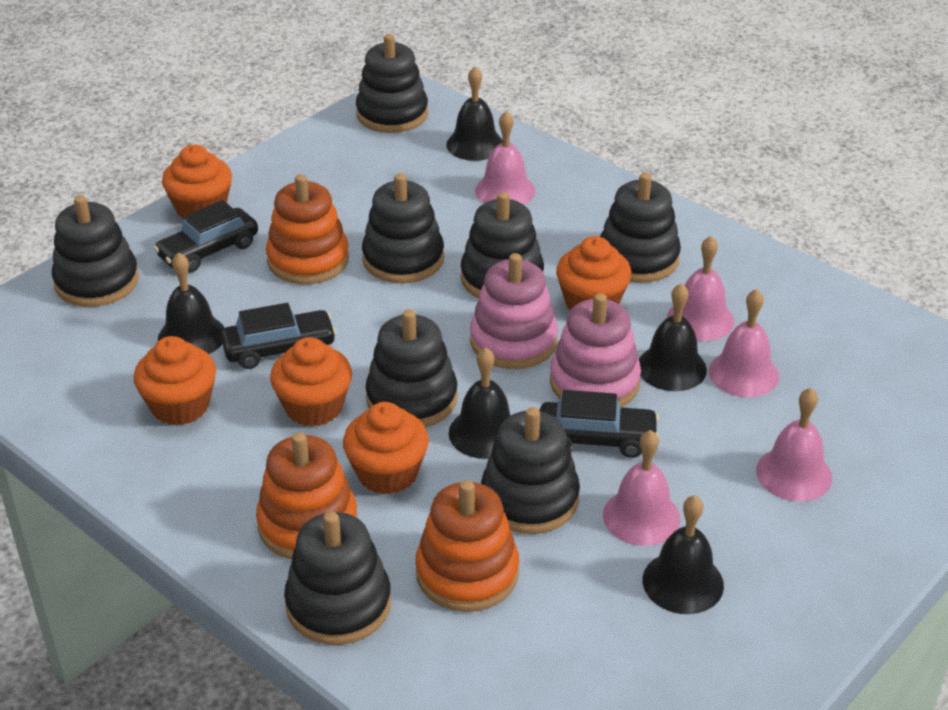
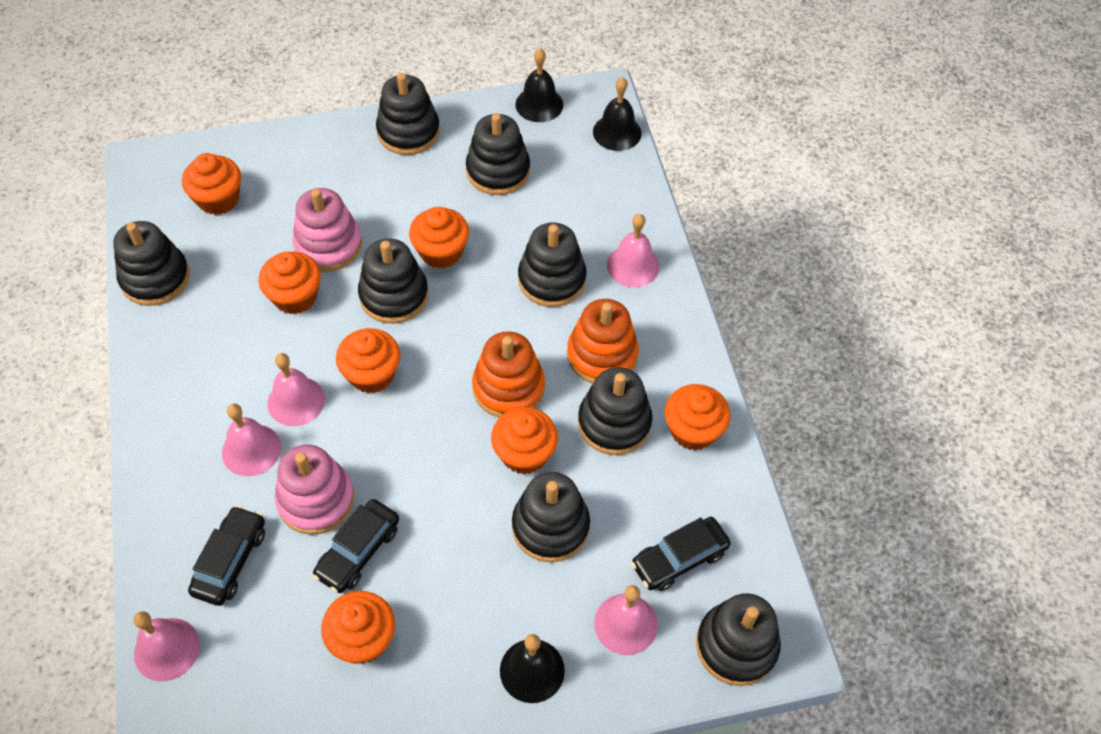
black bell: 5 -> 3
orange cupcake: 5 -> 7
orange stacking toy: 3 -> 2

